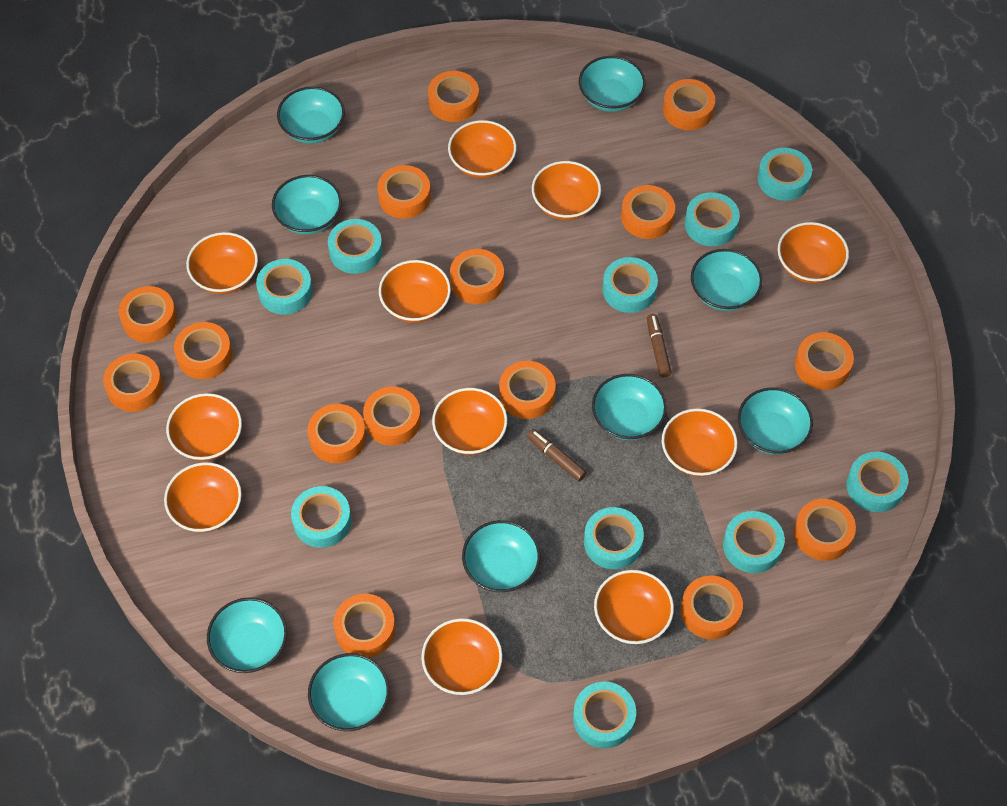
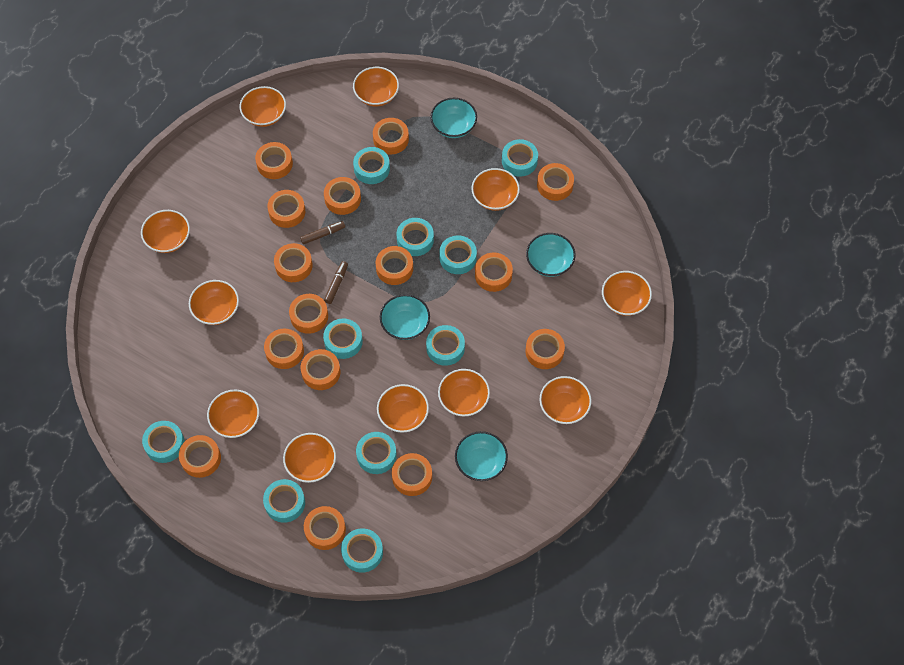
turquoise bowl: 9 -> 4

